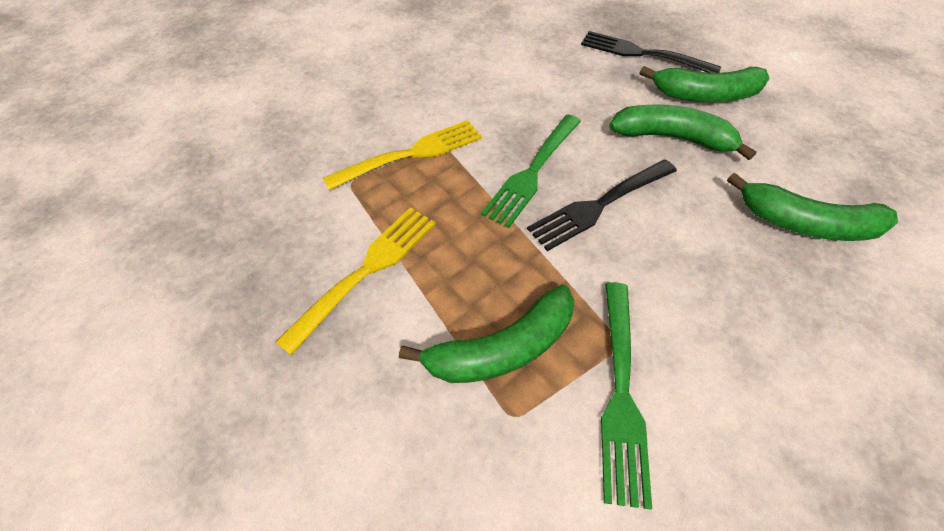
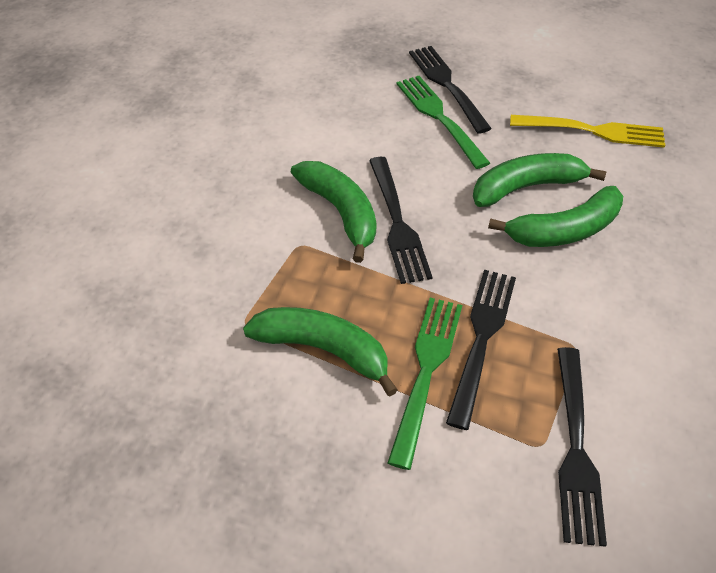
black fork: 2 -> 4
yellow fork: 2 -> 1

